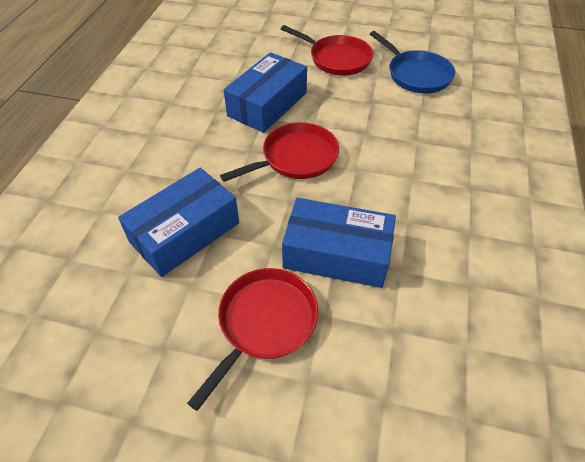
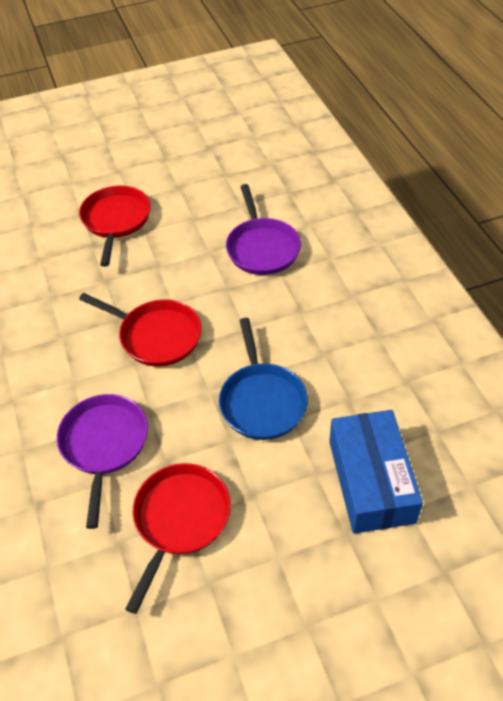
blue box: 3 -> 1
purple pan: 0 -> 2

